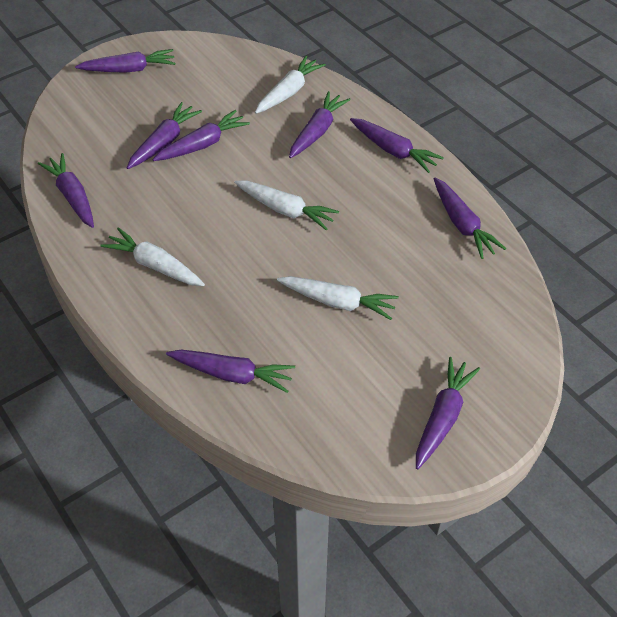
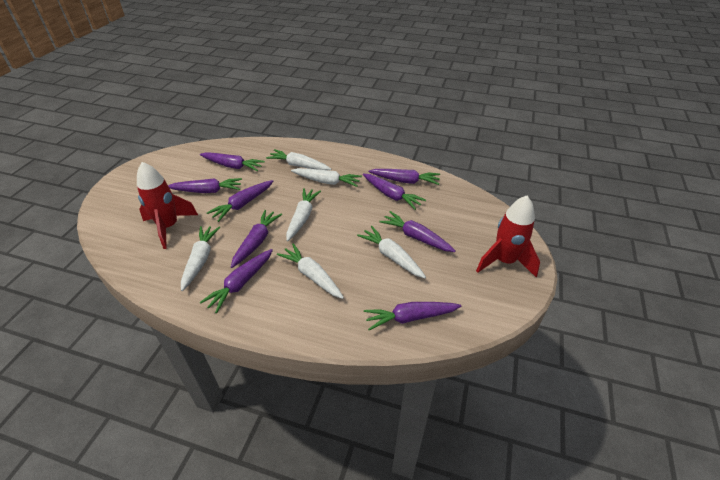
red rocket: 0 -> 2
white carrot: 4 -> 6

